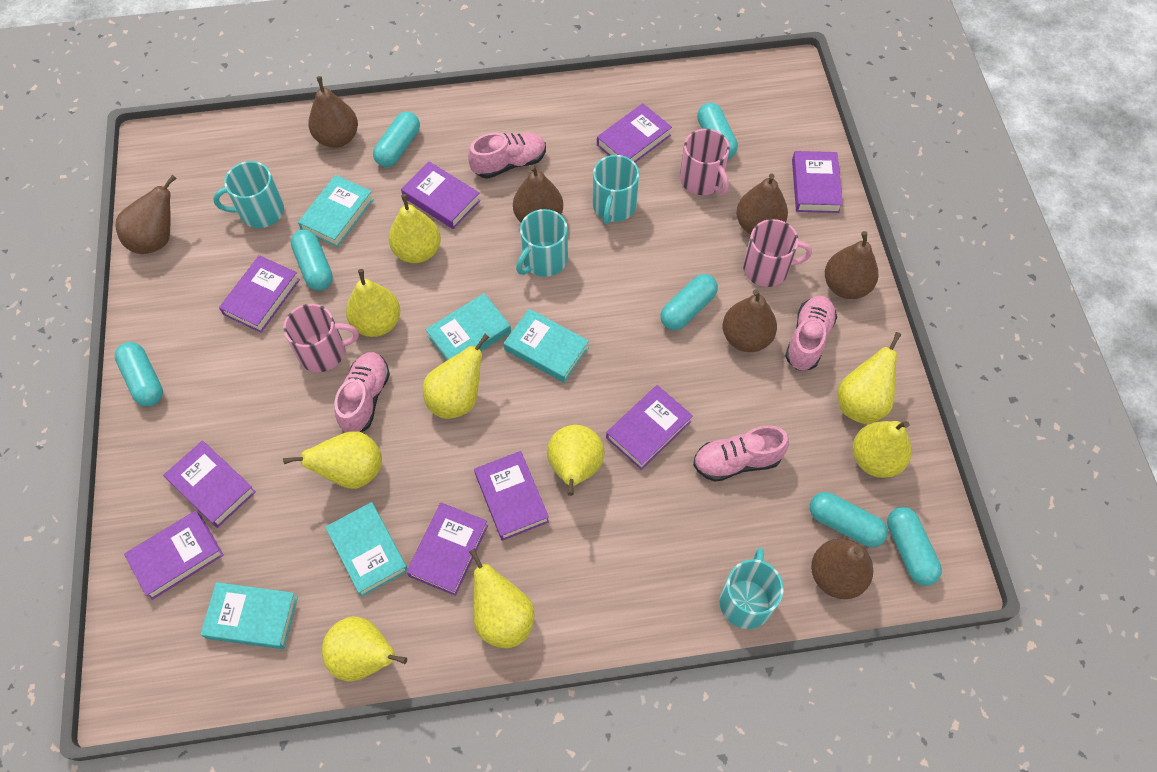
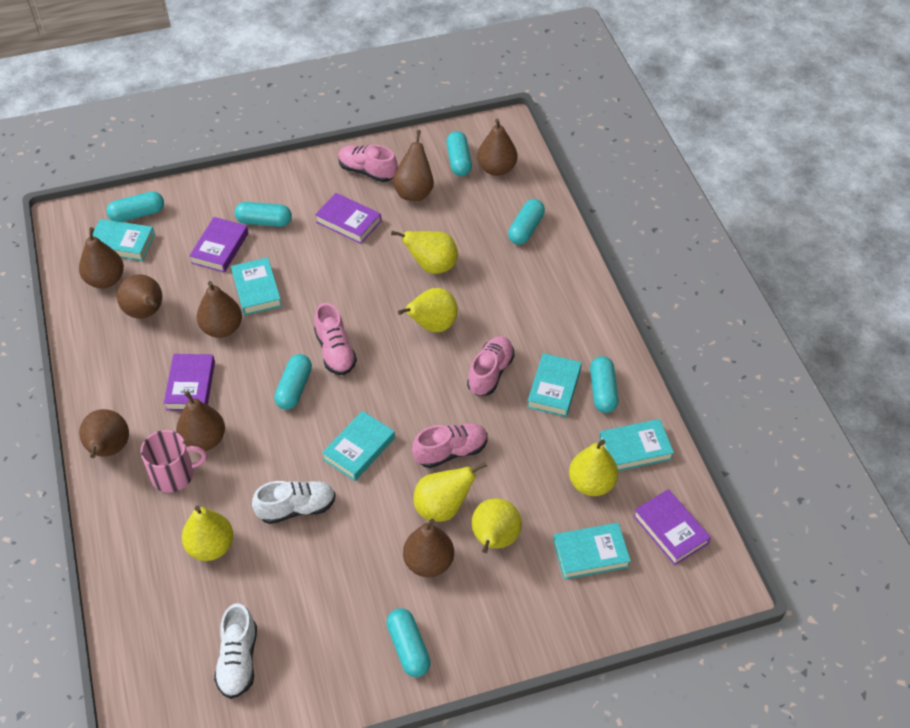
brown pear: 7 -> 8
pink mug: 3 -> 1
purple book: 9 -> 4
turquoise book: 5 -> 6
turquoise mug: 4 -> 0
white shoe: 0 -> 2
yellow pear: 9 -> 6

